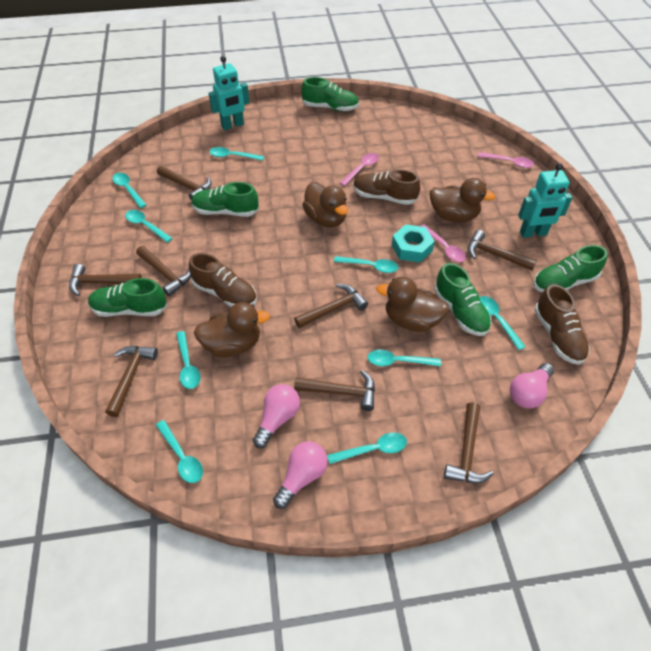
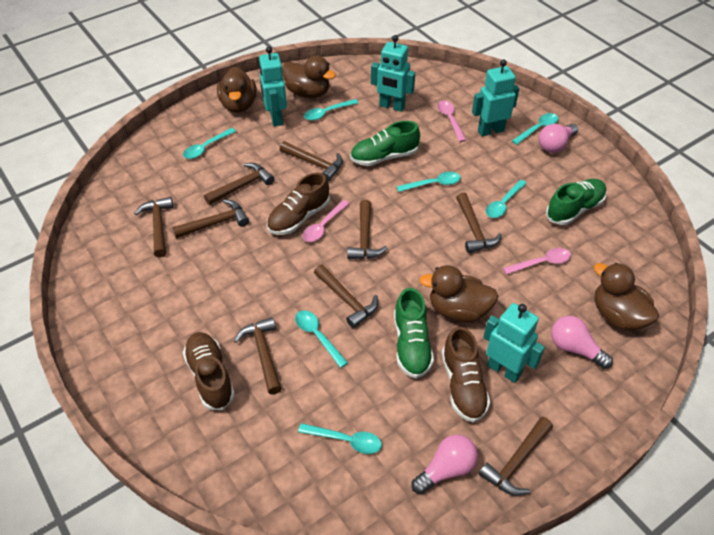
brown hammer: 8 -> 9
green shoe: 5 -> 3
turquoise nut: 1 -> 0
turquoise robot: 2 -> 4
turquoise spoon: 9 -> 7

